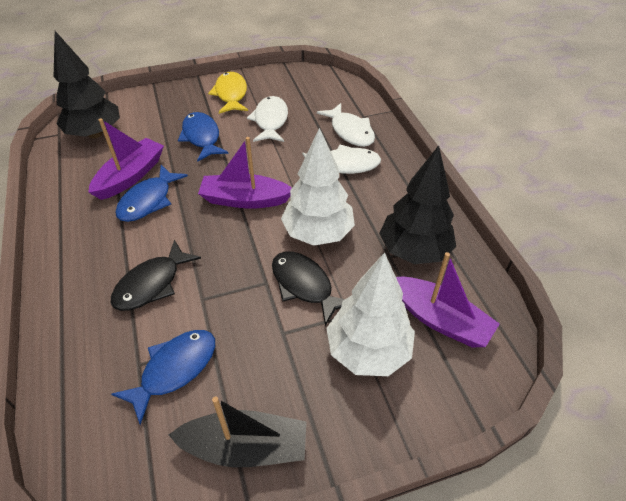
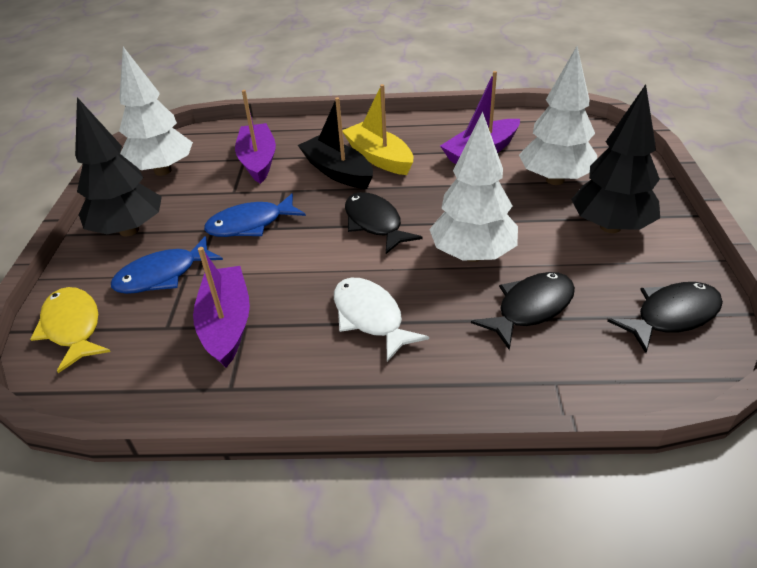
black fish: 2 -> 3
blue fish: 3 -> 2
white fish: 3 -> 1
white tree: 2 -> 3
yellow boat: 0 -> 1

